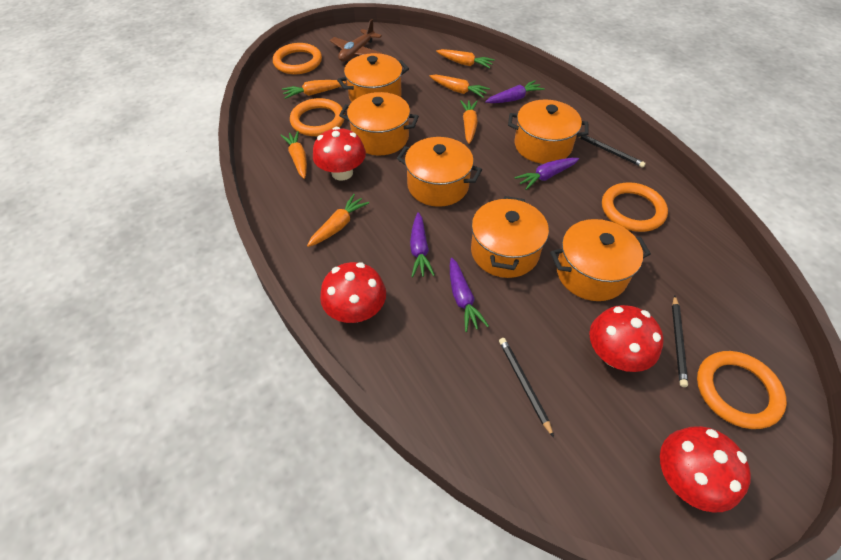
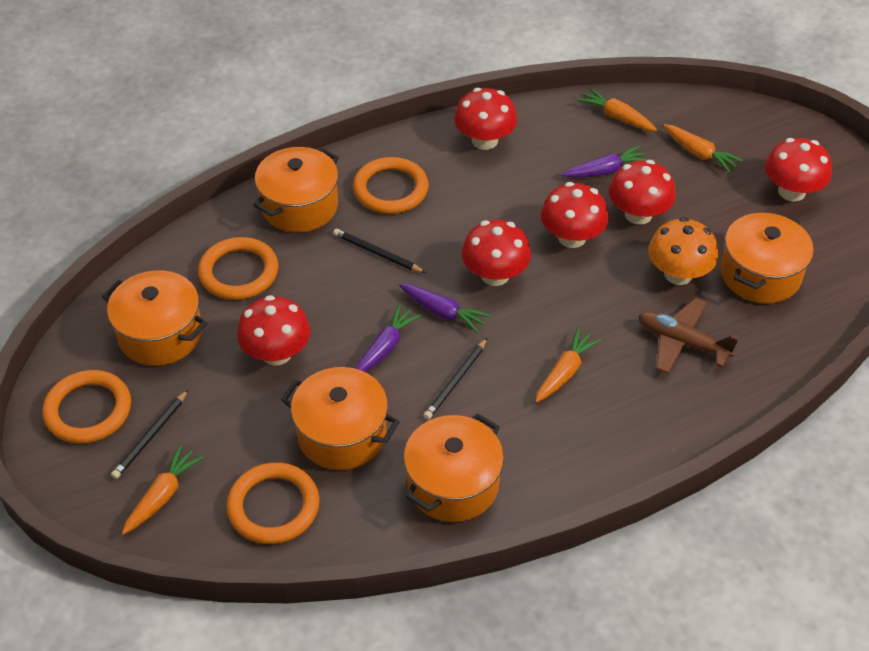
orange carrot: 6 -> 4
orange mushroom: 0 -> 1
orange pot: 6 -> 5
purple carrot: 4 -> 3
red mushroom: 4 -> 6

